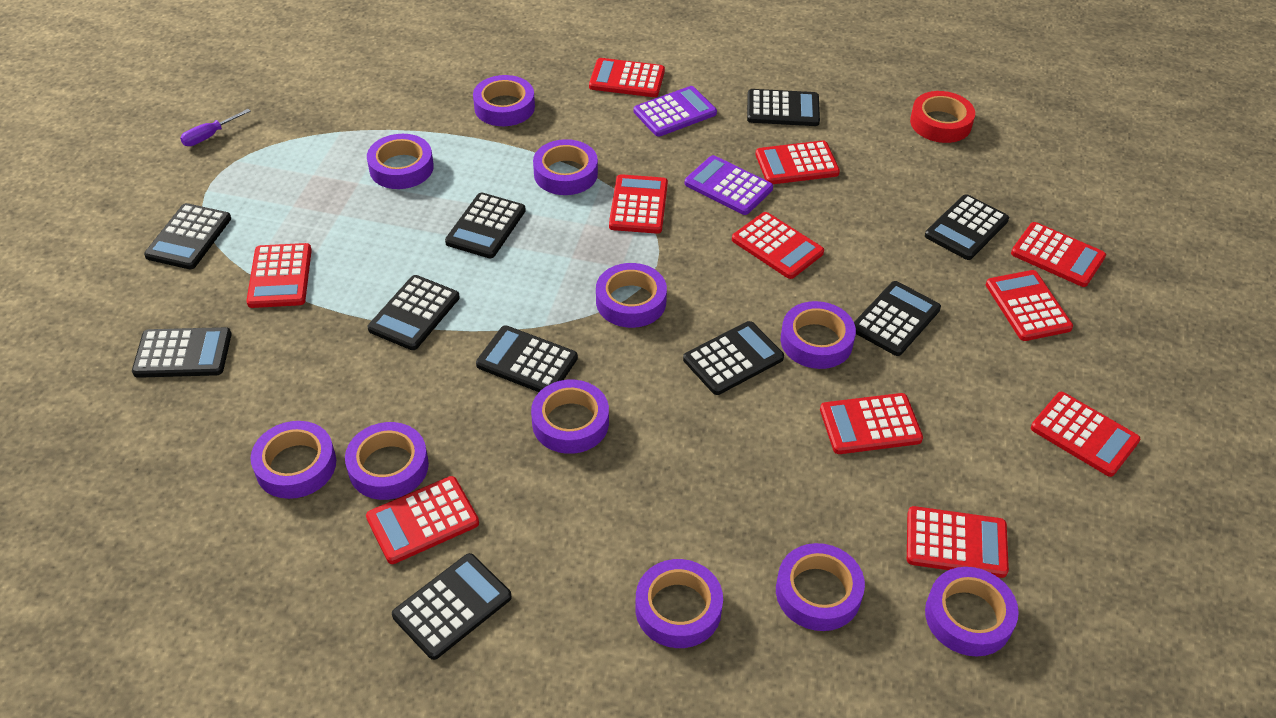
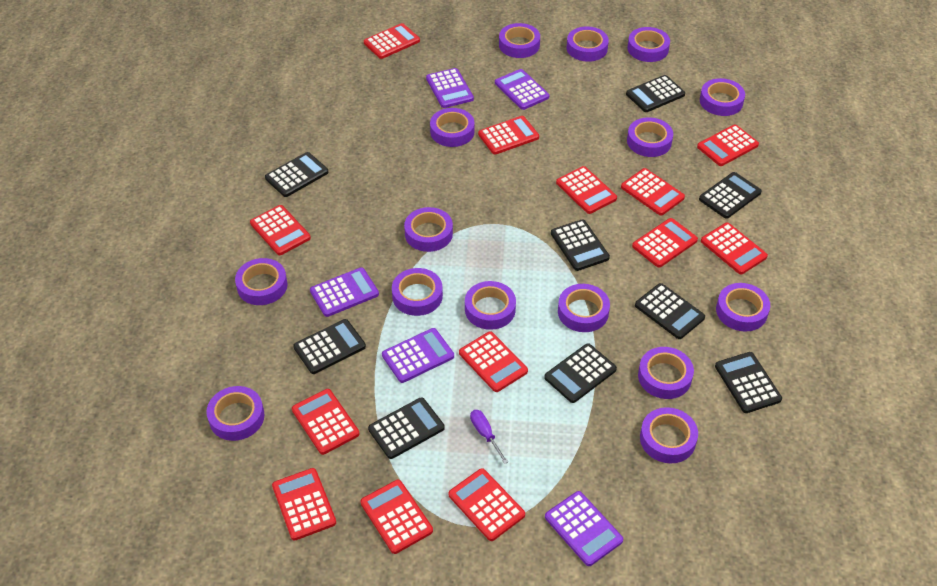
black calculator: 10 -> 9
purple calculator: 2 -> 5
purple tape: 11 -> 15
red calculator: 11 -> 13
red tape: 1 -> 0

